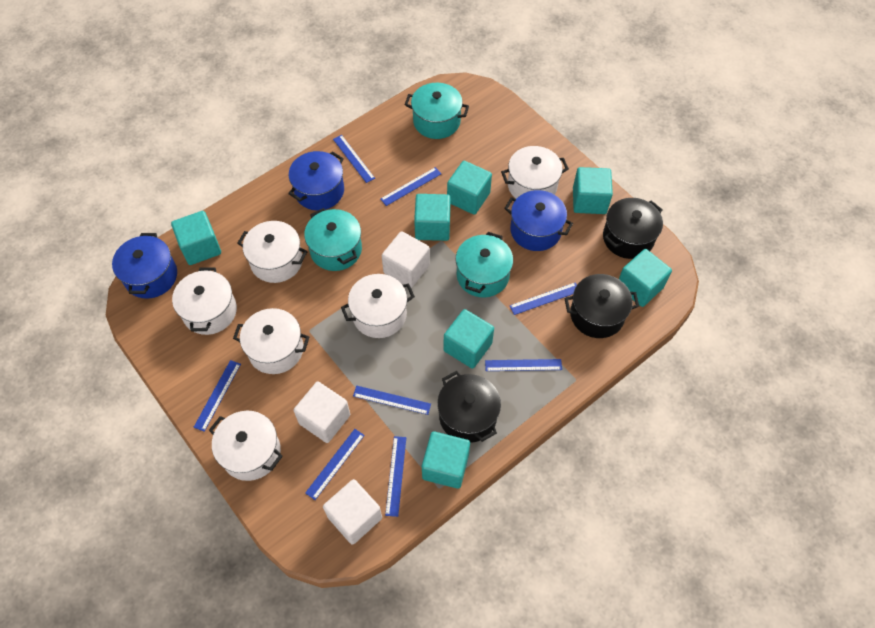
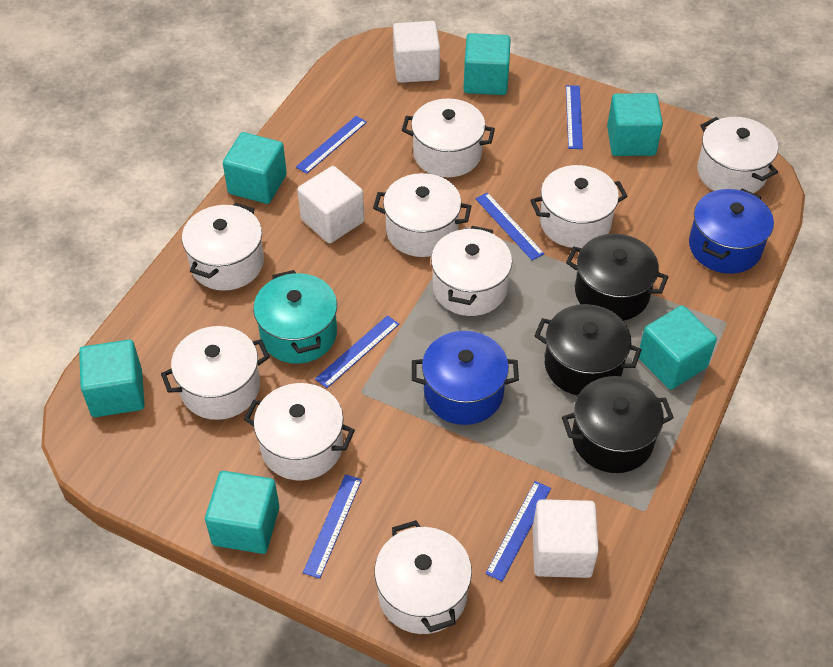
blue pot: 3 -> 2
blue ruler: 8 -> 6
turquoise cube: 7 -> 6
turquoise pot: 3 -> 1
white pot: 6 -> 9

